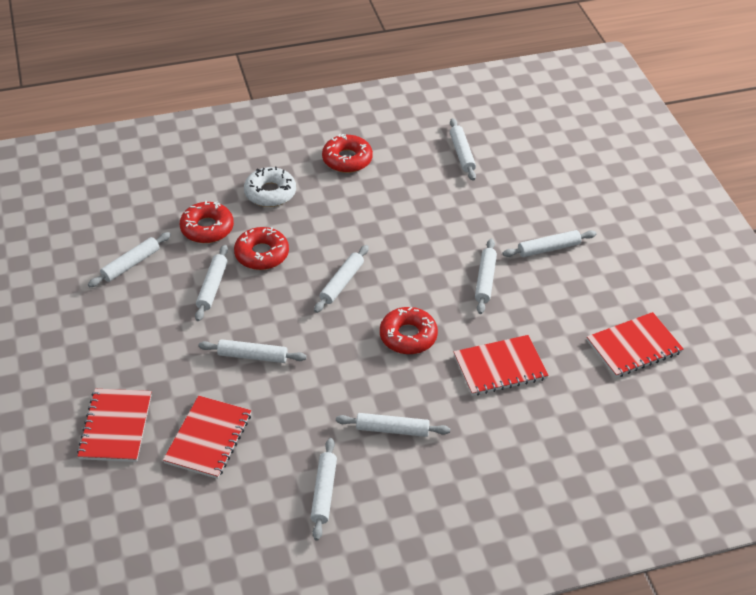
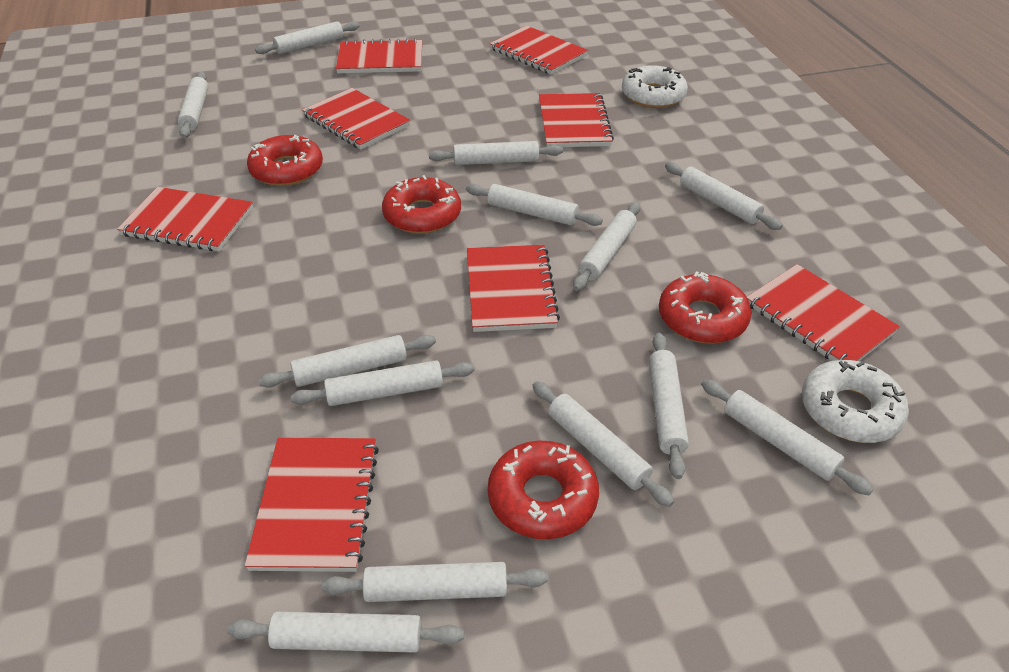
red notebook: 4 -> 8
white donut: 1 -> 2
white rolling pin: 9 -> 13

